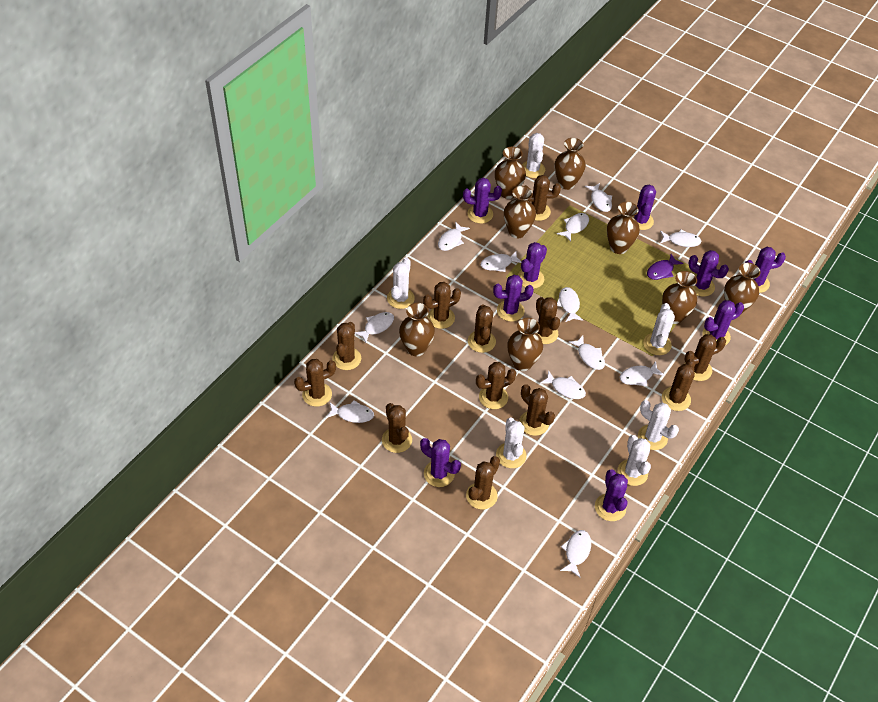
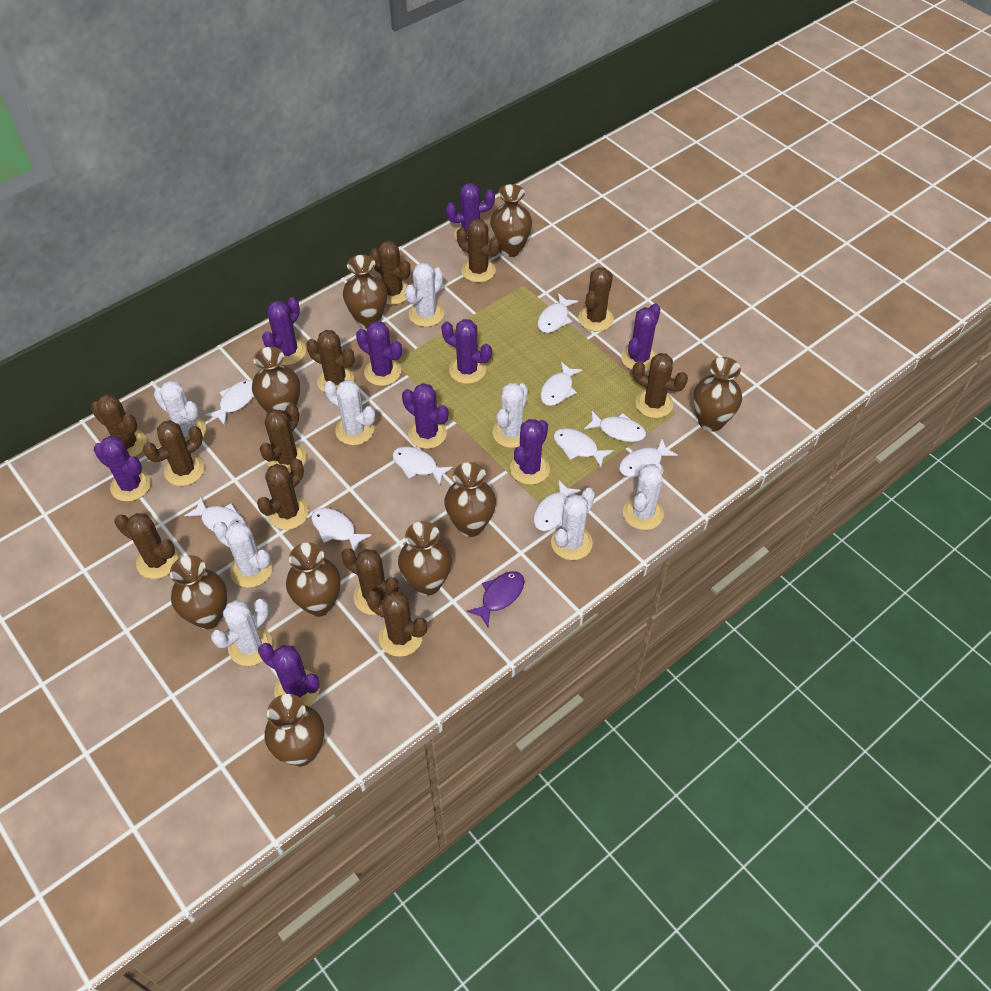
brown vase: 8 -> 9
white cactus: 6 -> 8
white fish: 12 -> 10

